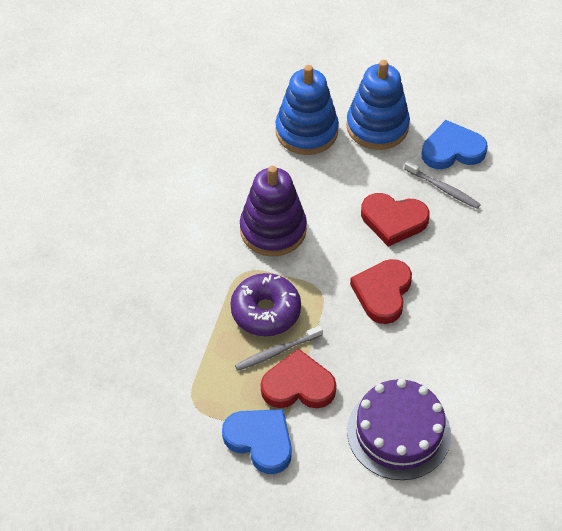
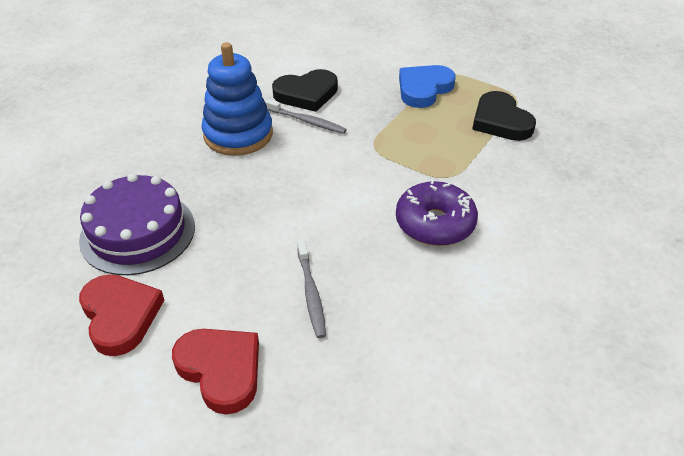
black heart: 0 -> 2
blue heart: 2 -> 1
blue stacking toy: 2 -> 1
purple stacking toy: 1 -> 0
red heart: 3 -> 2

